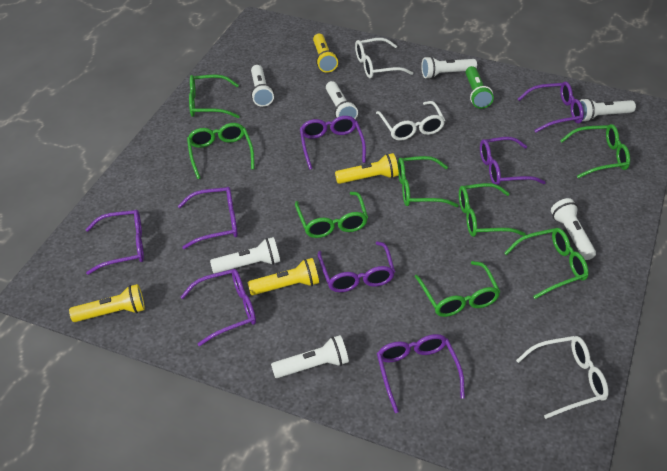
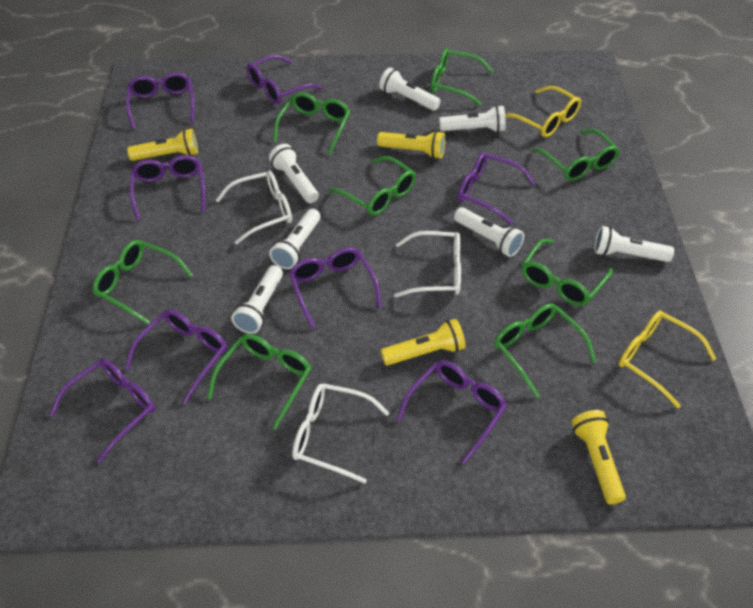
green flashlight: 1 -> 0
yellow glasses: 0 -> 2

